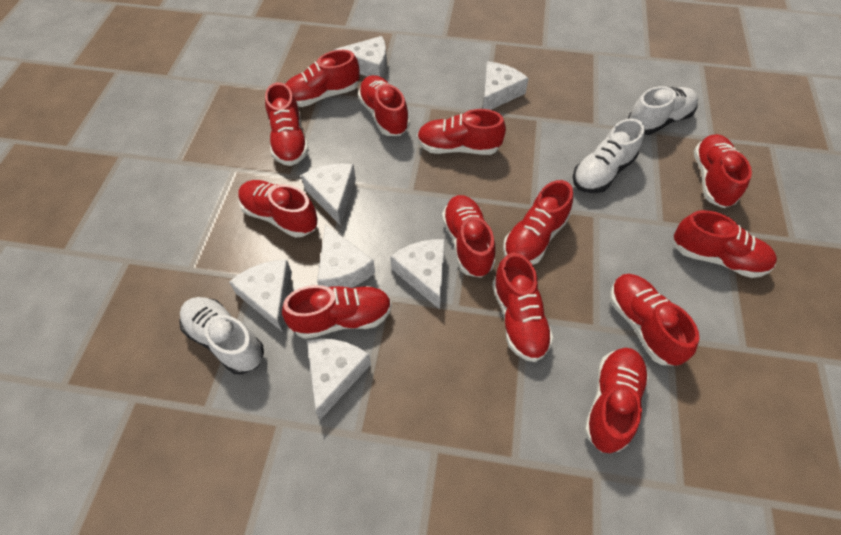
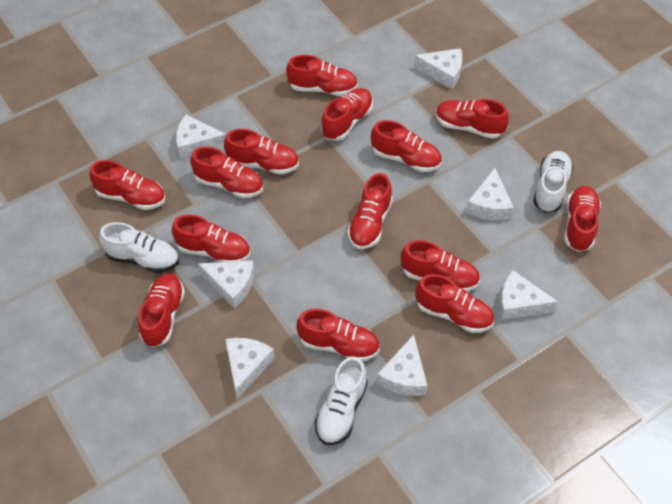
red shoe: 13 -> 14

